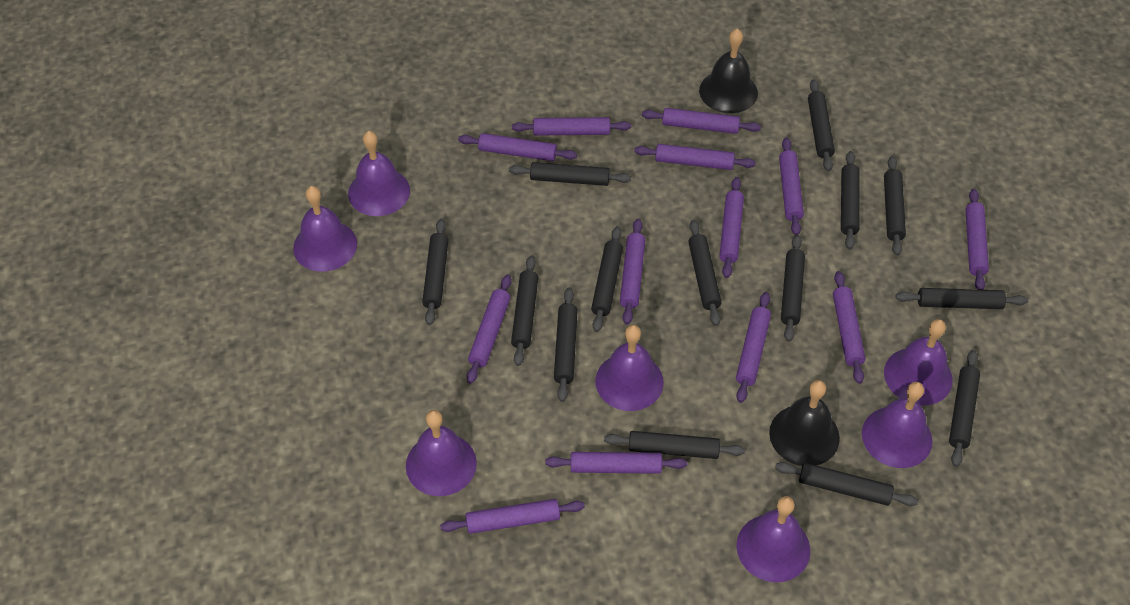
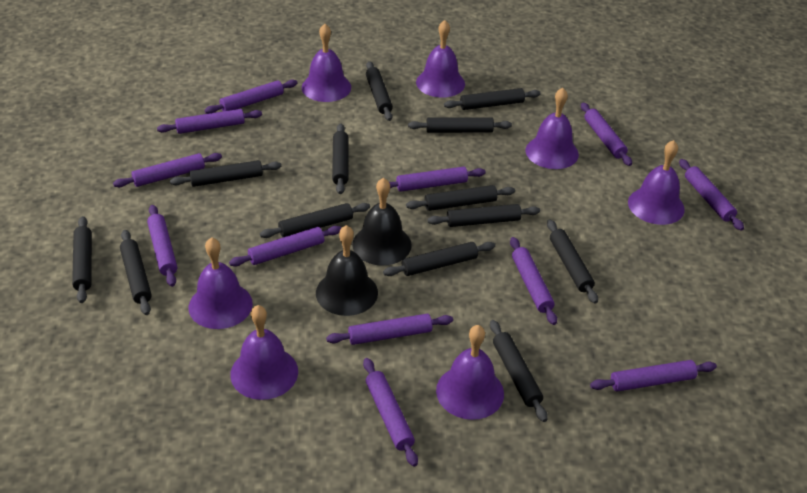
black rolling pin: 14 -> 13
purple rolling pin: 13 -> 12

